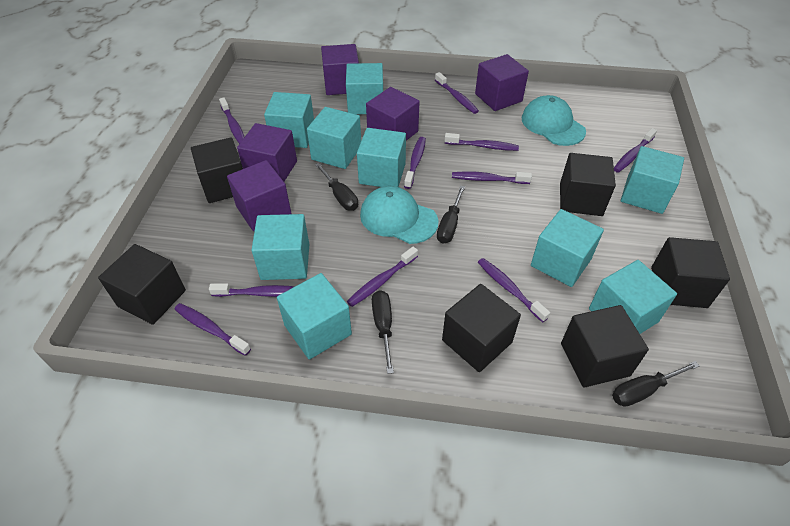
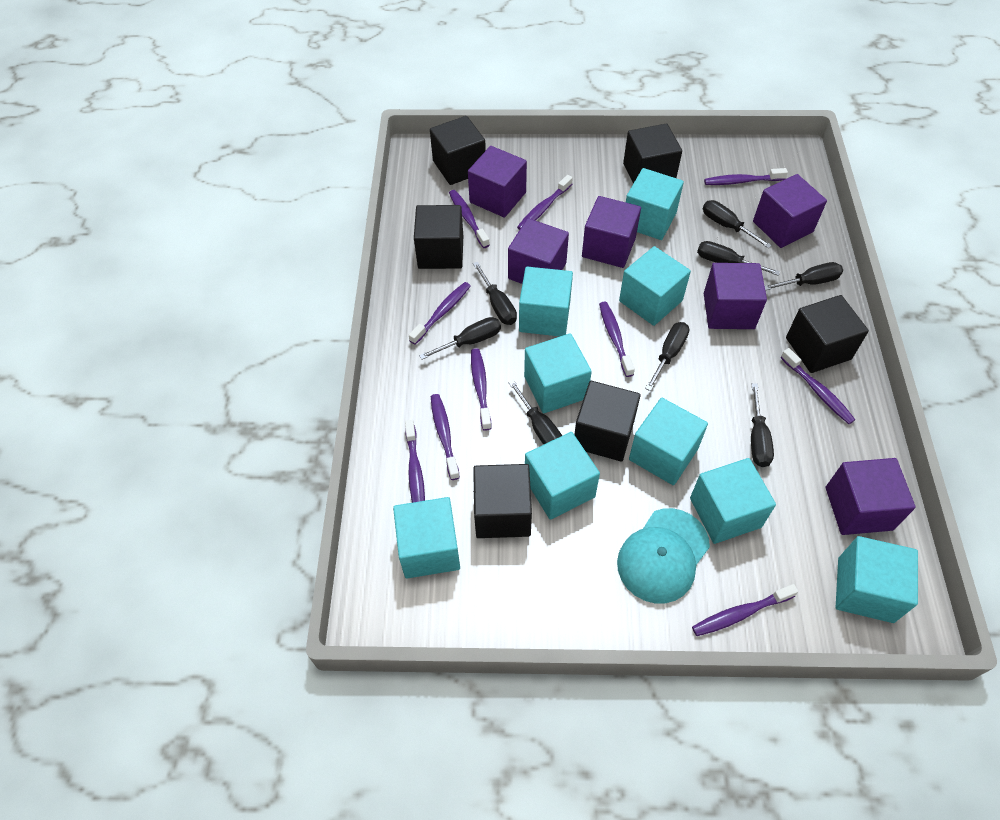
black screwdriver: 4 -> 8
purple cube: 5 -> 6
turquoise cap: 2 -> 1

